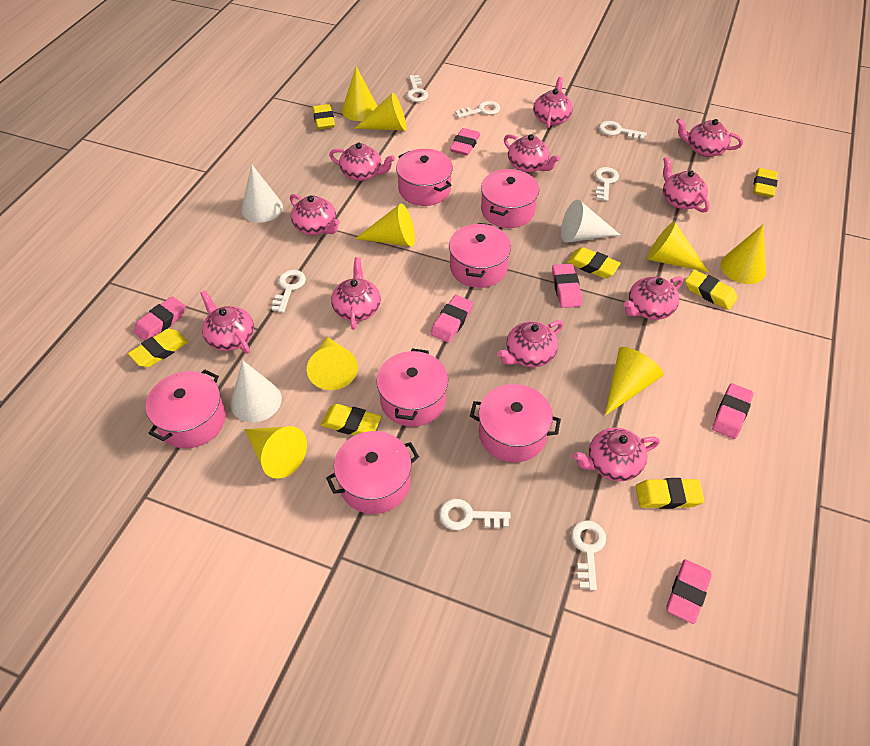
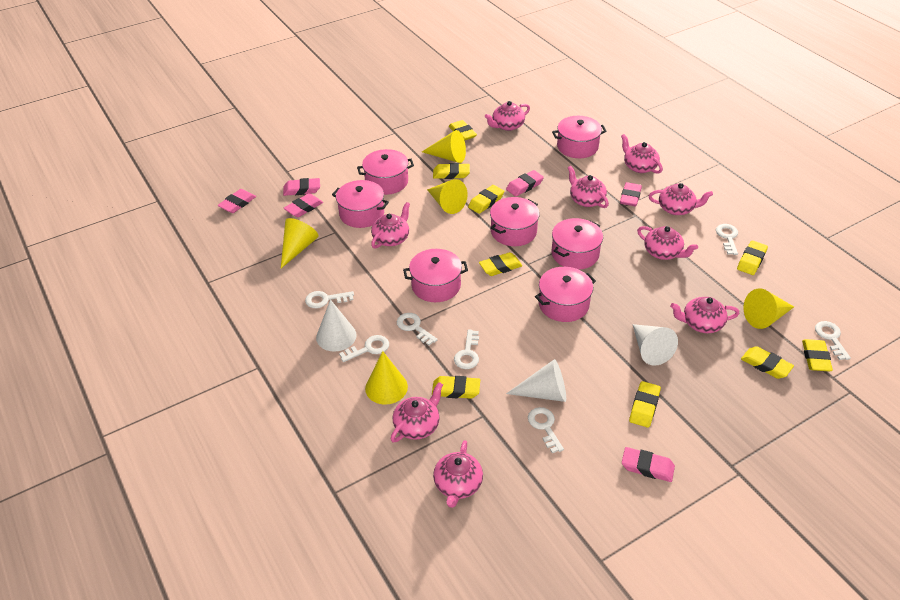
pink teapot: 11 -> 9
yellow cone: 8 -> 5
yellow eraser: 7 -> 9

